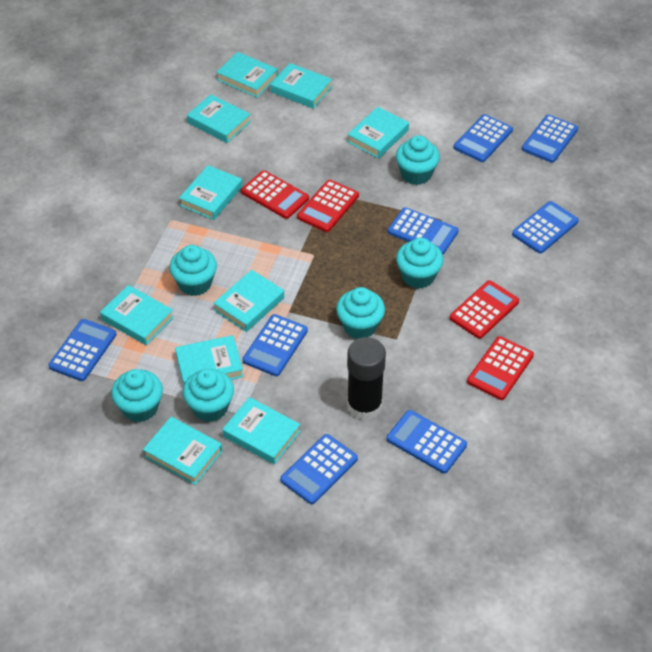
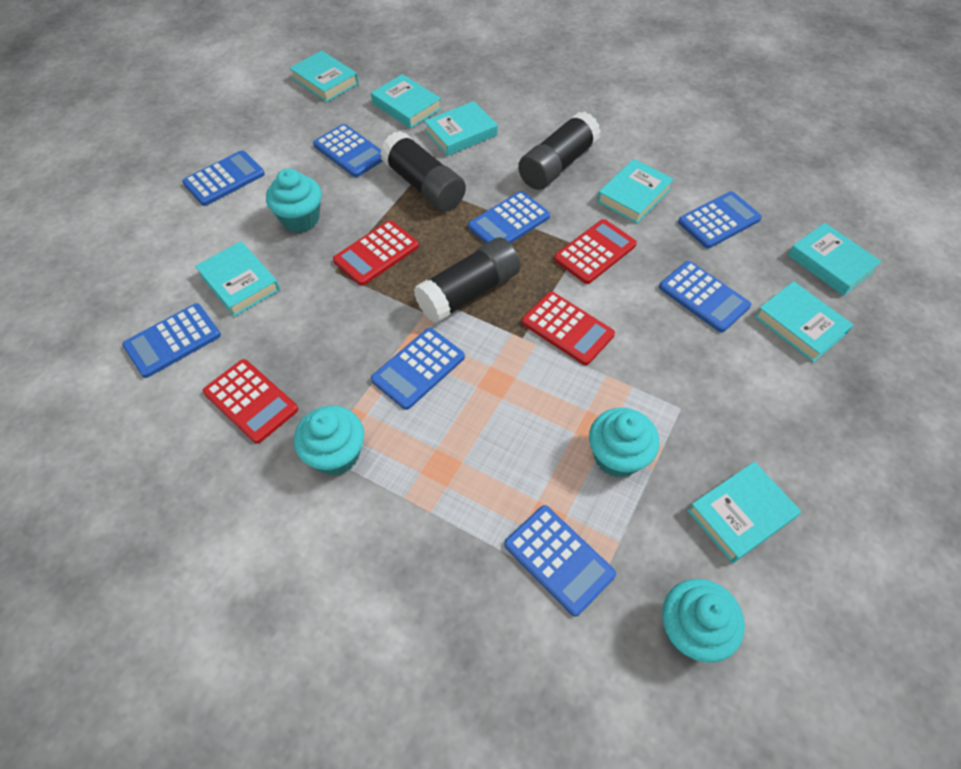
black glue stick: 1 -> 3
turquoise book: 10 -> 8
turquoise cupcake: 6 -> 4

